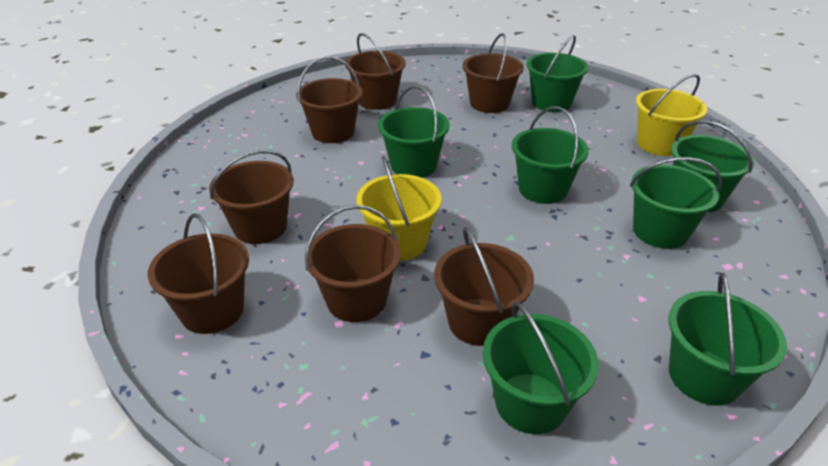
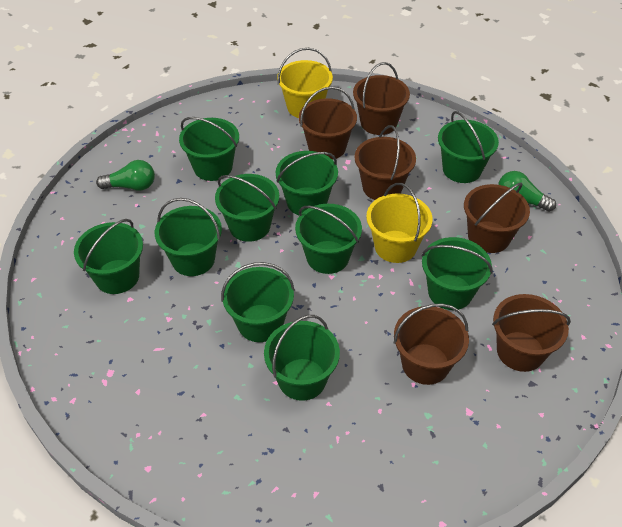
brown bucket: 7 -> 6
green bucket: 7 -> 10
green light bulb: 0 -> 2

